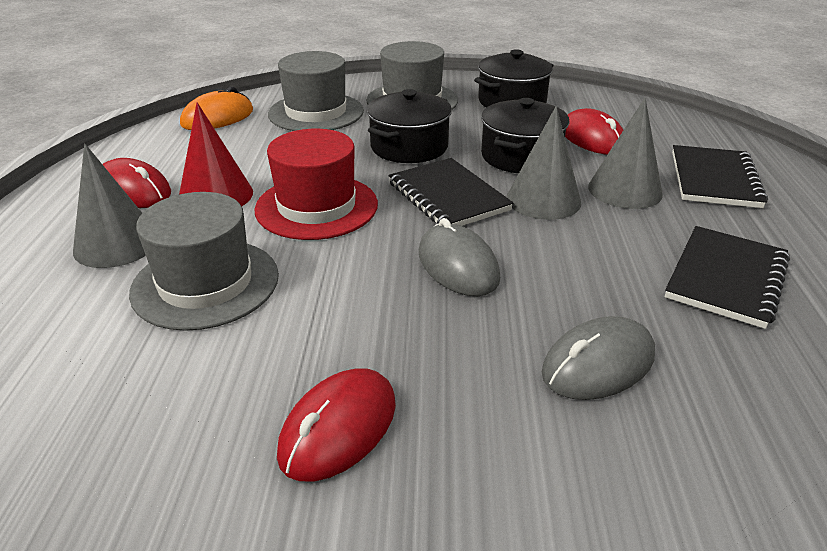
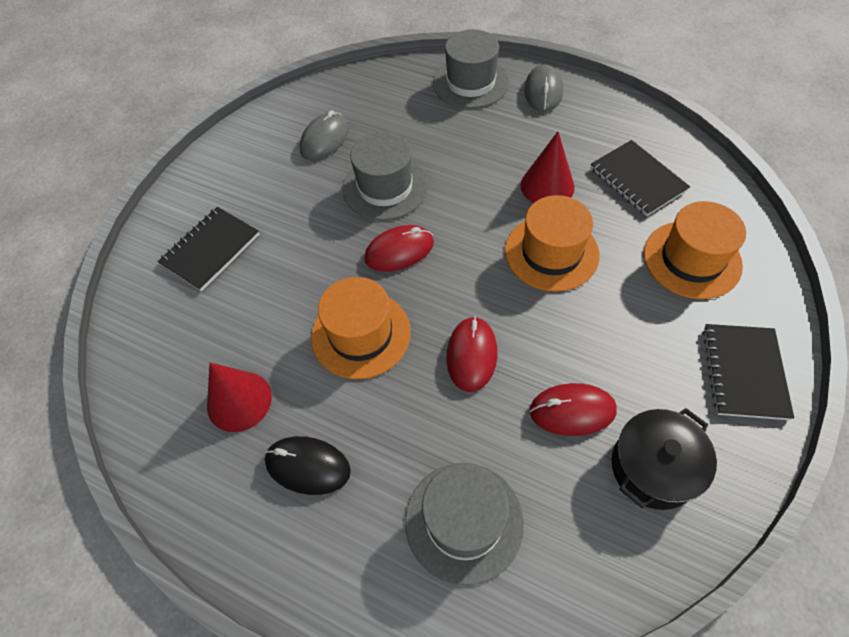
black mouse: 0 -> 1
black pot: 3 -> 1
grey cone: 3 -> 0
orange hat: 0 -> 3
orange mouse: 1 -> 0
red cone: 1 -> 2
red hat: 1 -> 0

